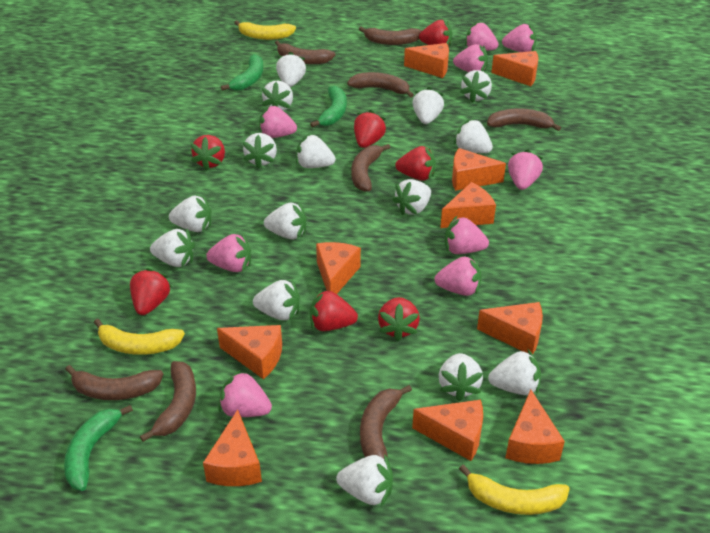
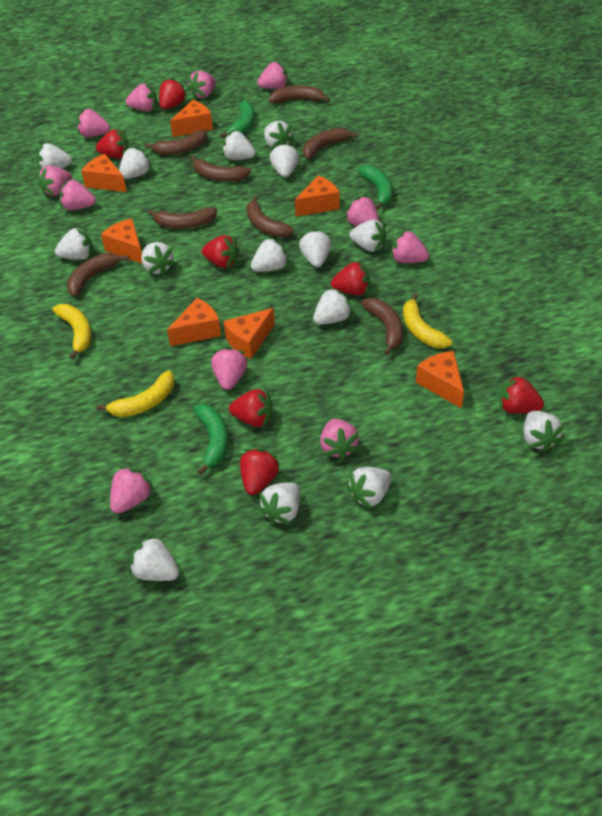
orange cheese: 10 -> 7
pink strawberry: 9 -> 11

